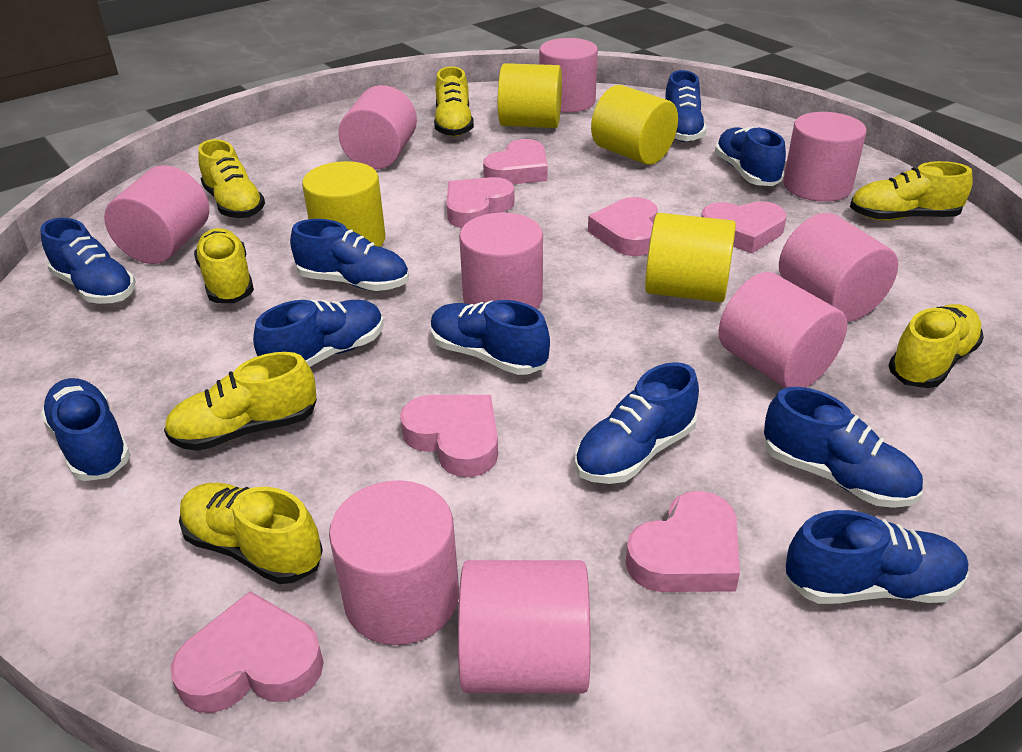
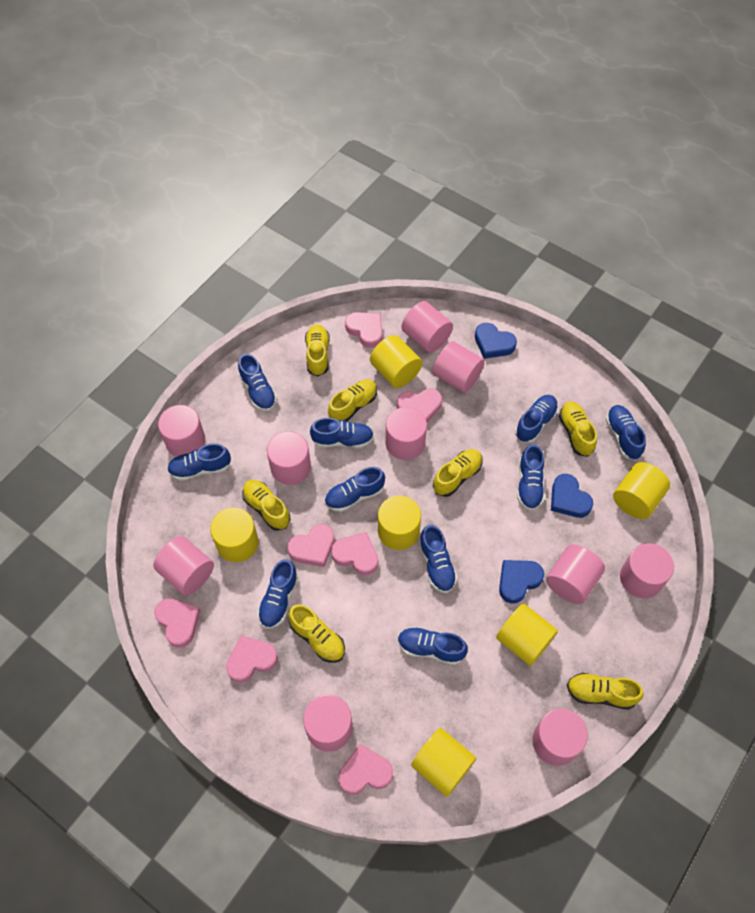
blue heart: 0 -> 3
pink cylinder: 9 -> 10
yellow cylinder: 4 -> 6

